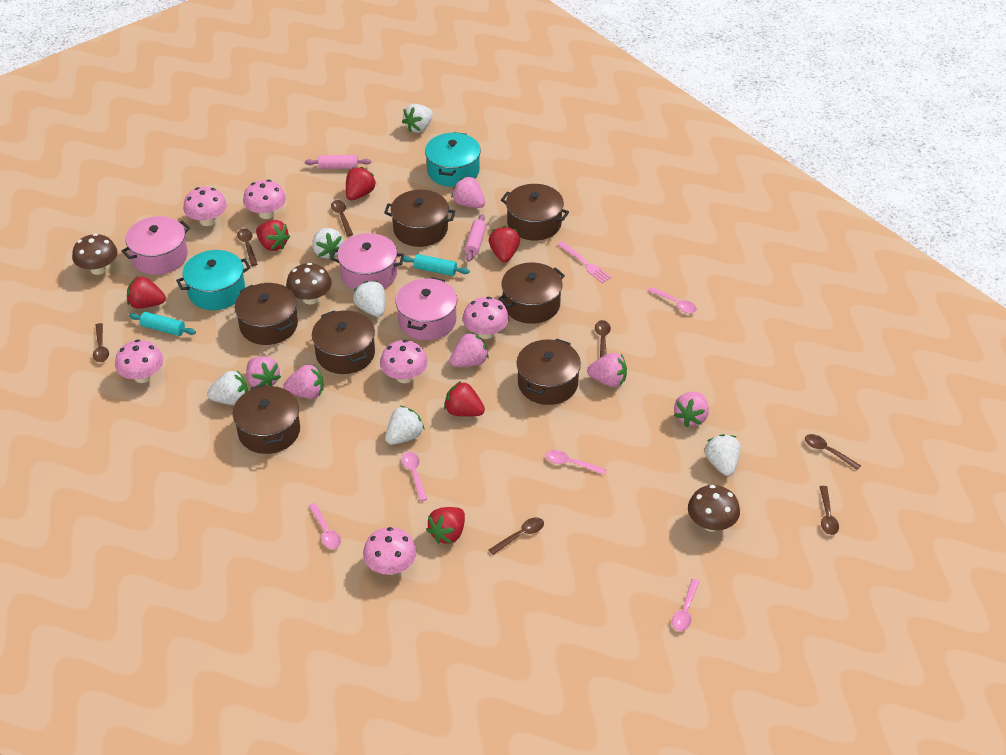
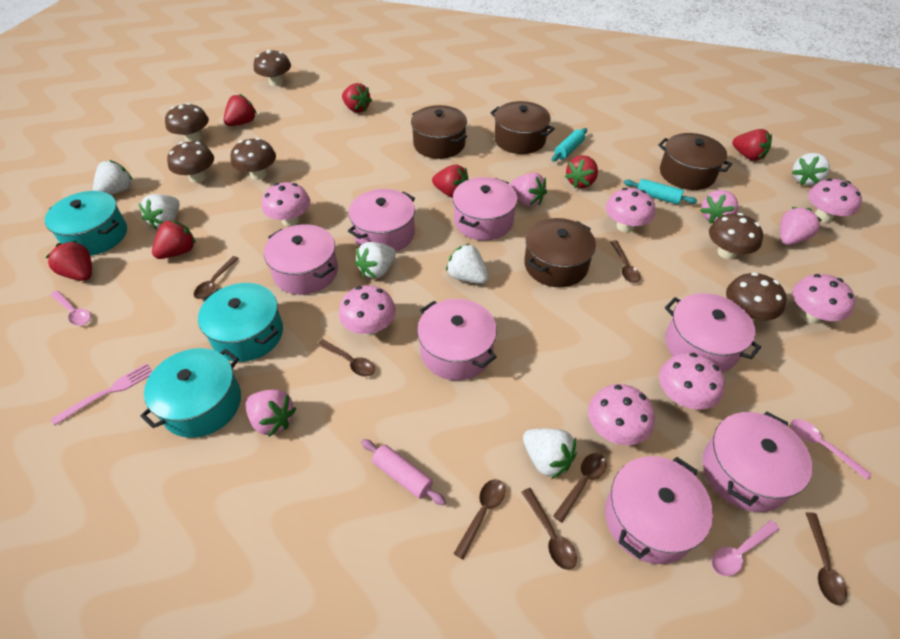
brown mushroom: 3 -> 6
brown pot: 7 -> 4
pink mushroom: 6 -> 7
pink pot: 3 -> 7
pink rolling pin: 2 -> 1
pink spoon: 5 -> 3
pink strawberry: 6 -> 4
red strawberry: 6 -> 7
turquoise pot: 2 -> 3

